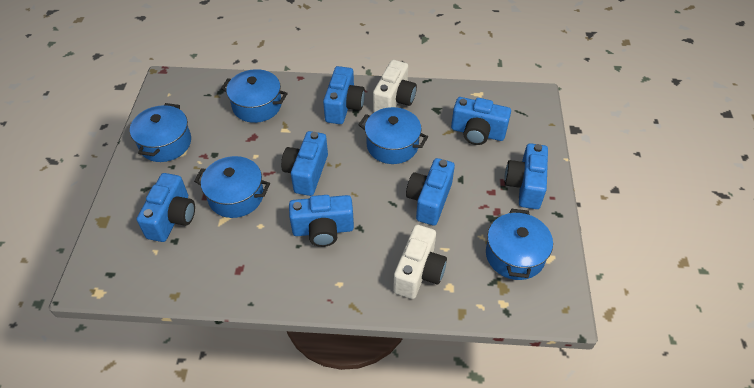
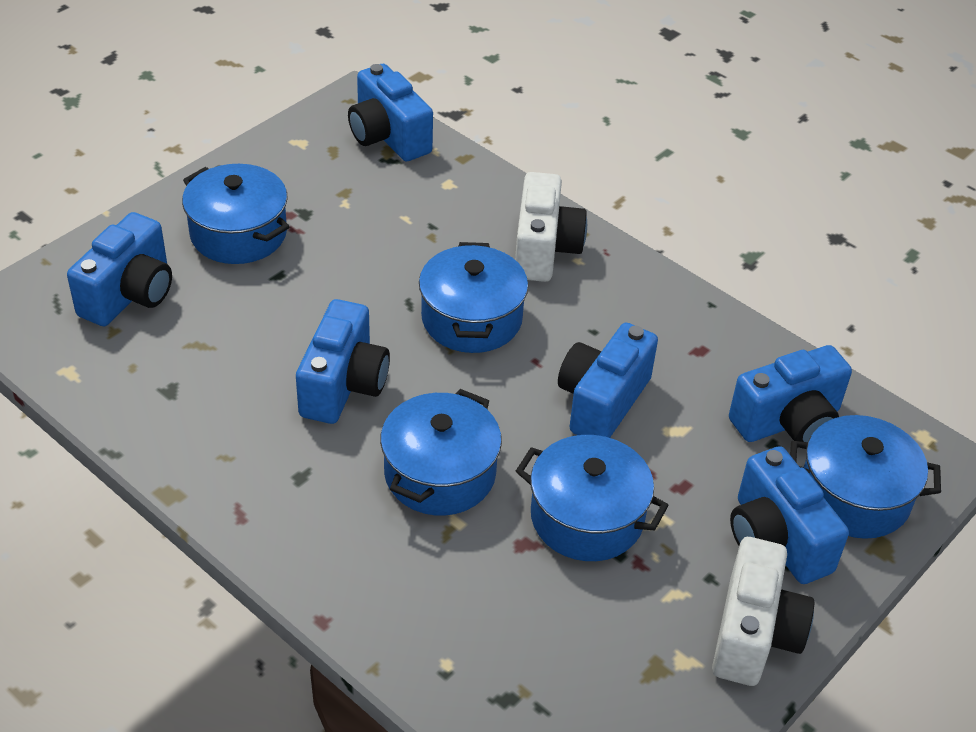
blue camera: 7 -> 6

